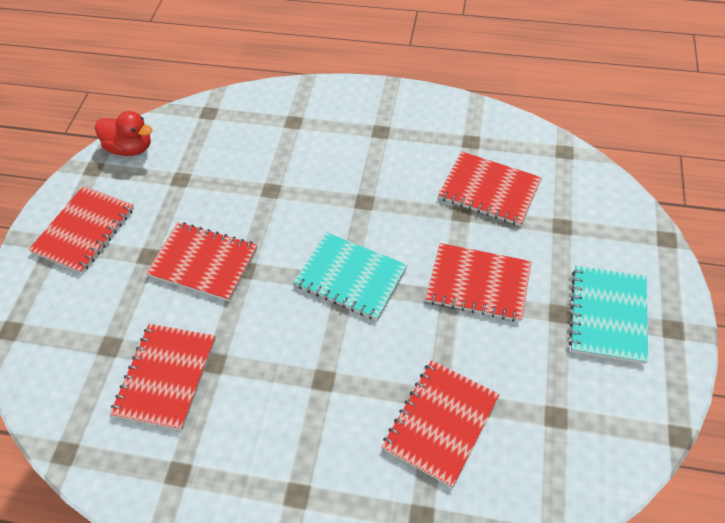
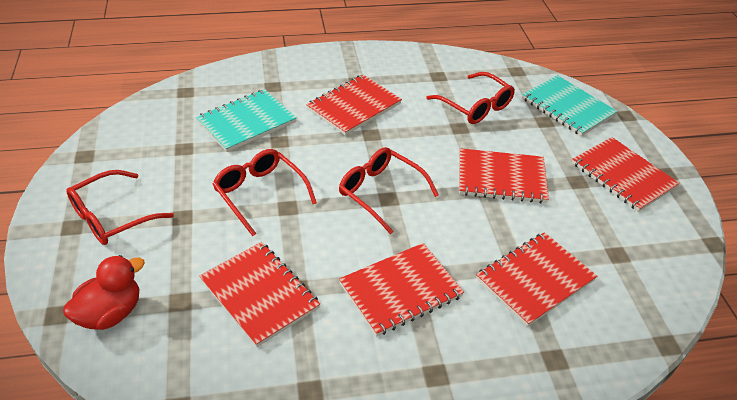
red glasses: 0 -> 4

